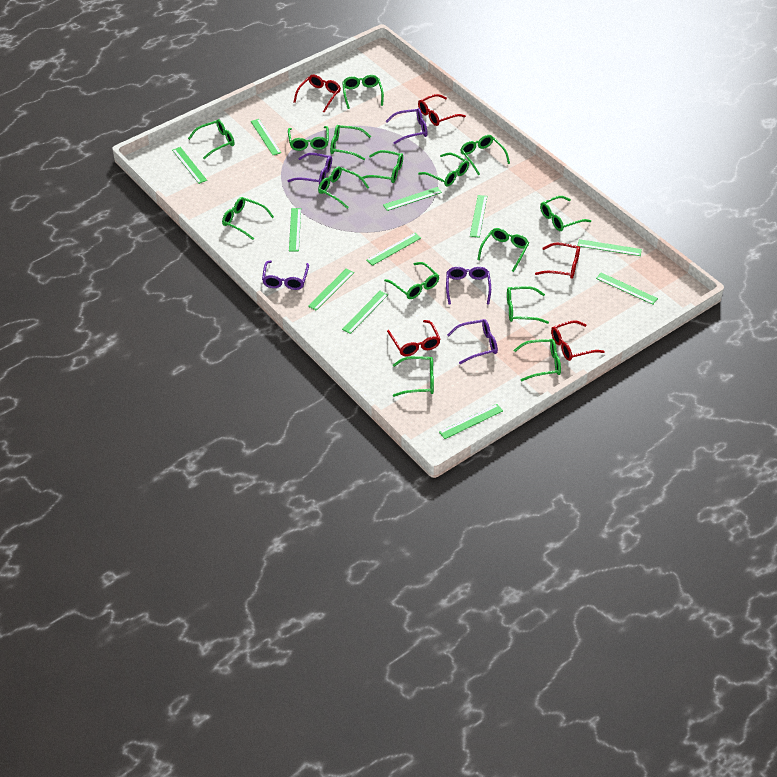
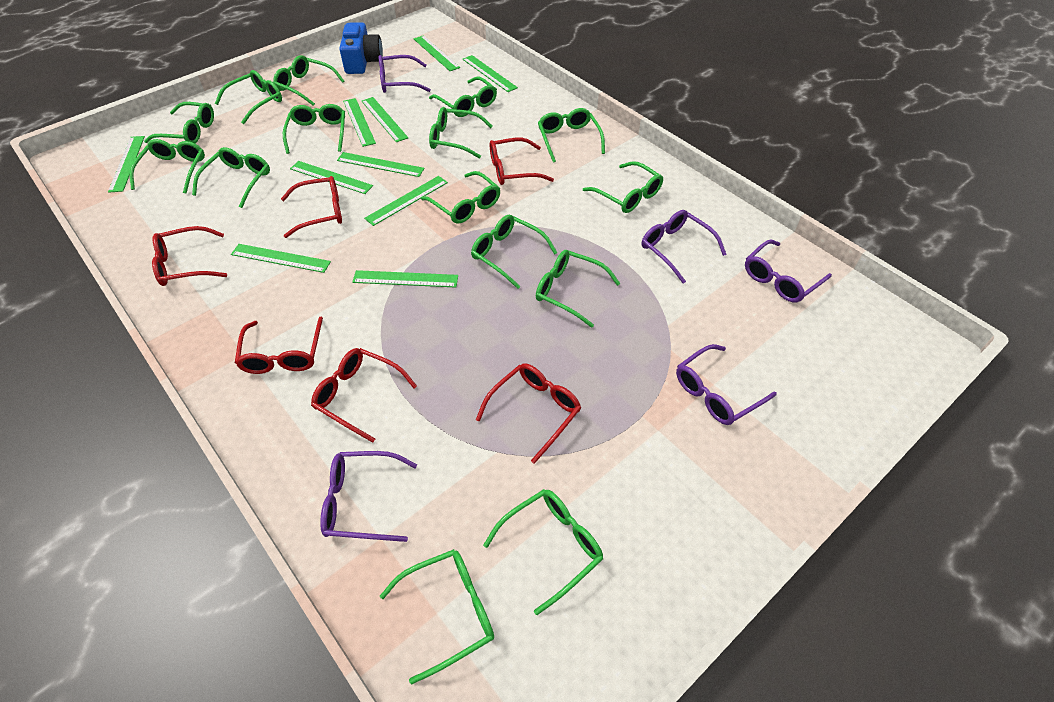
blue camera: 0 -> 1
green ruler: 11 -> 10
red glasses: 5 -> 6

